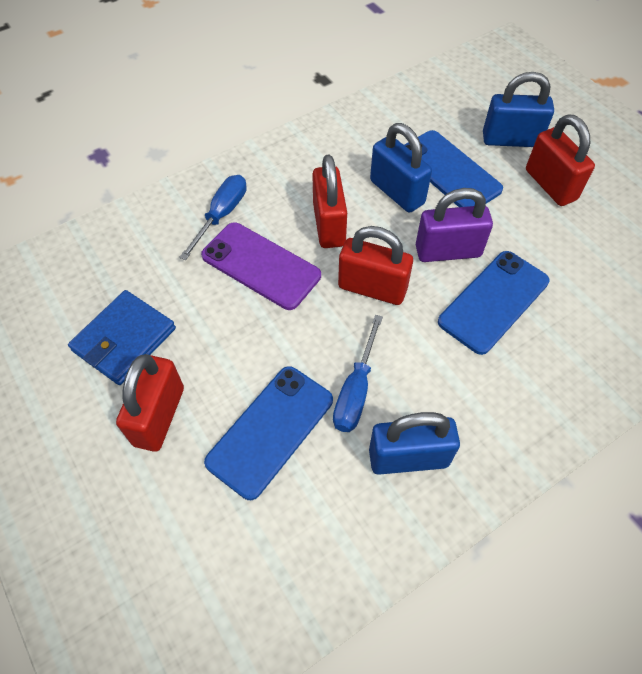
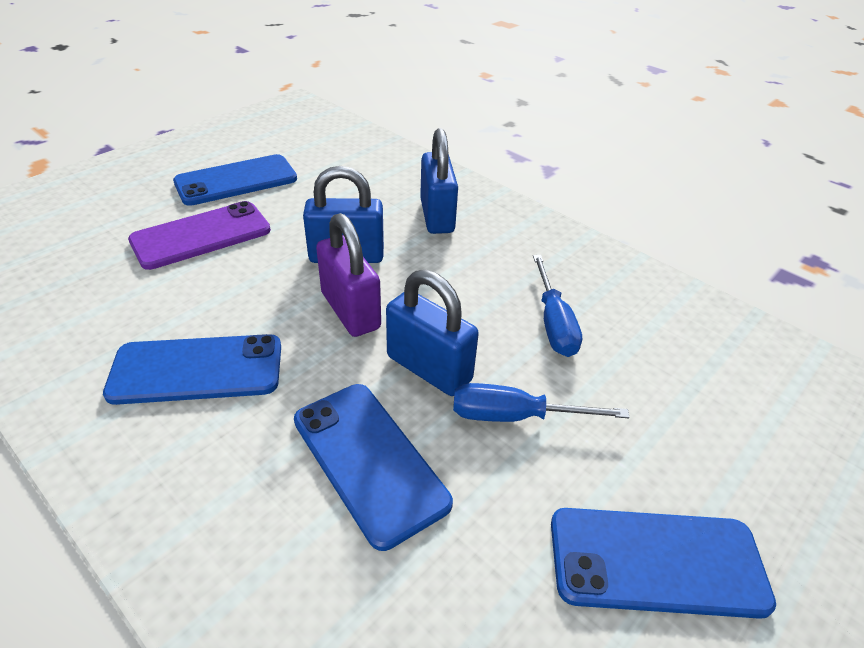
blue phone: 3 -> 4
blue wallet: 1 -> 0
red padlock: 4 -> 0

